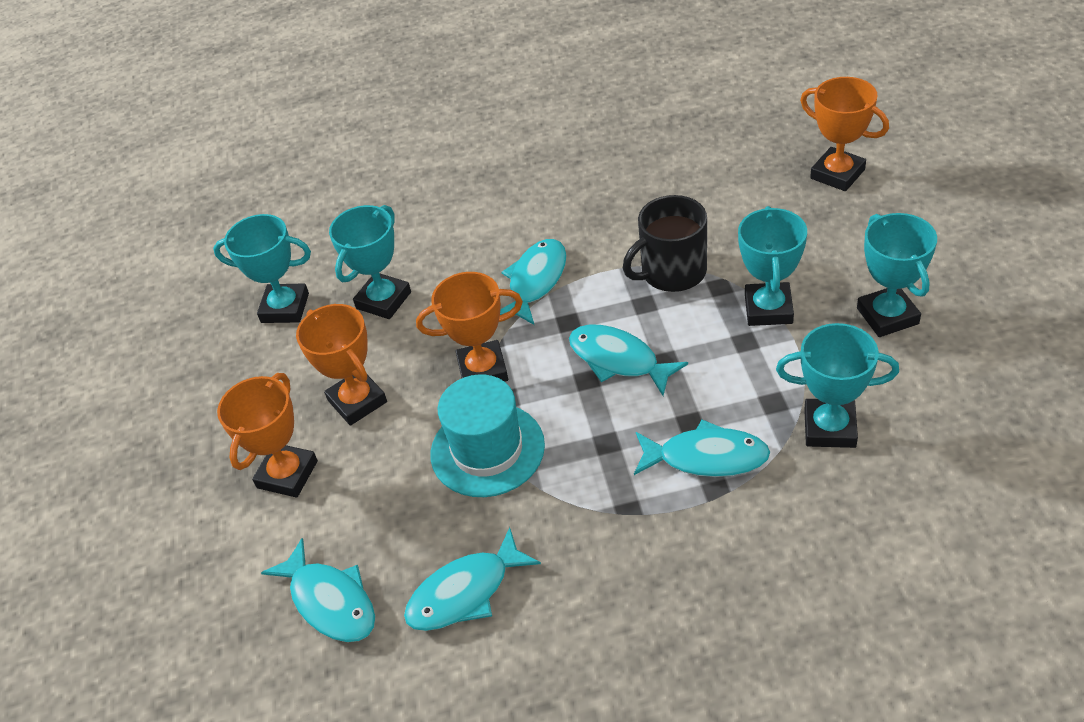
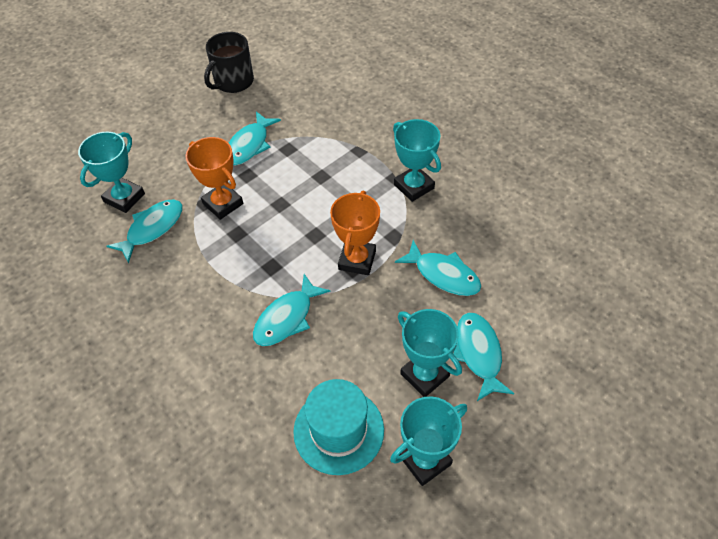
orange trophy: 4 -> 2
turquoise trophy: 5 -> 4

